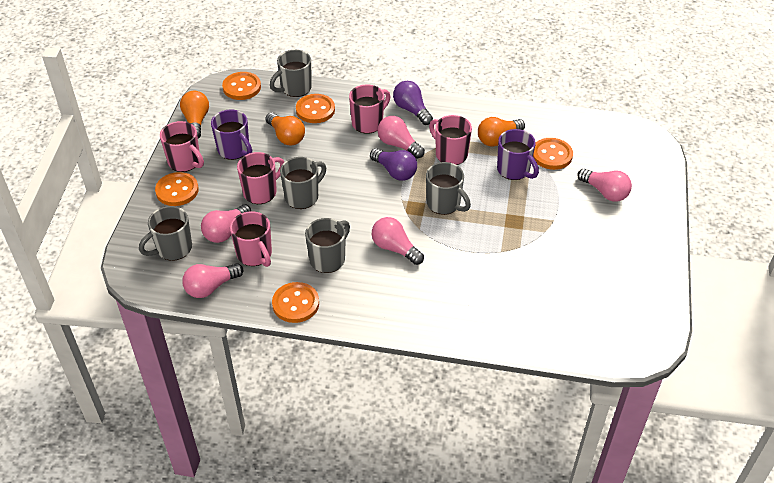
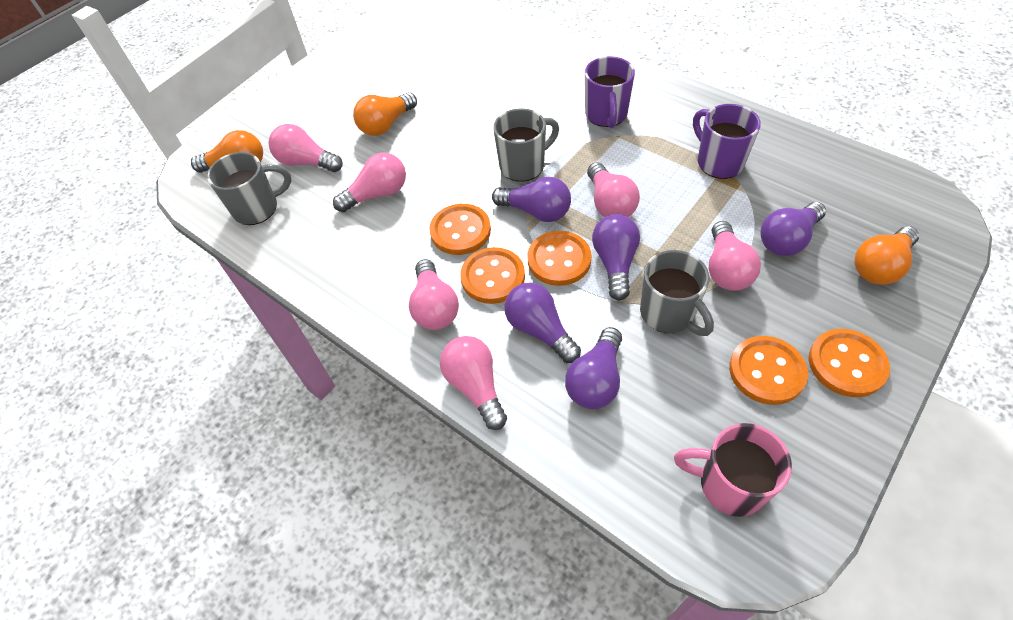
grey mug: 5 -> 3
pink light bulb: 5 -> 6
pink mug: 5 -> 1
purple light bulb: 2 -> 5

